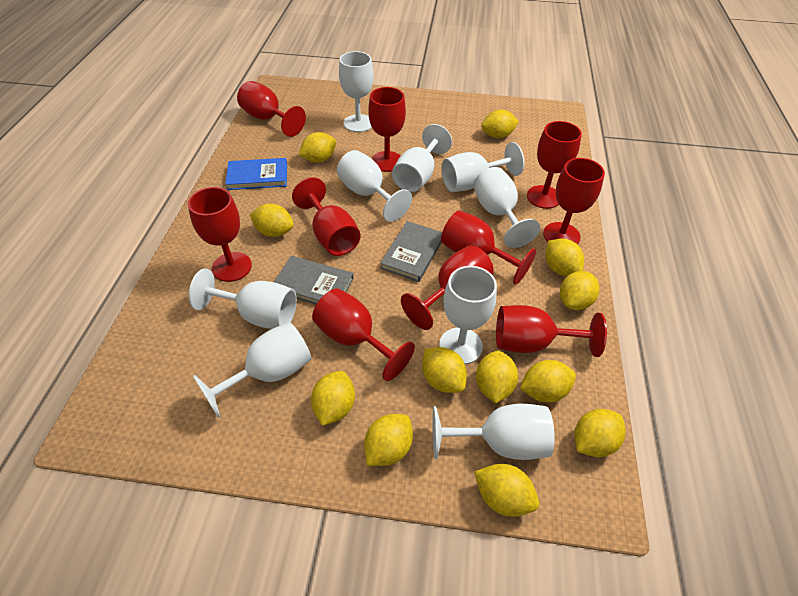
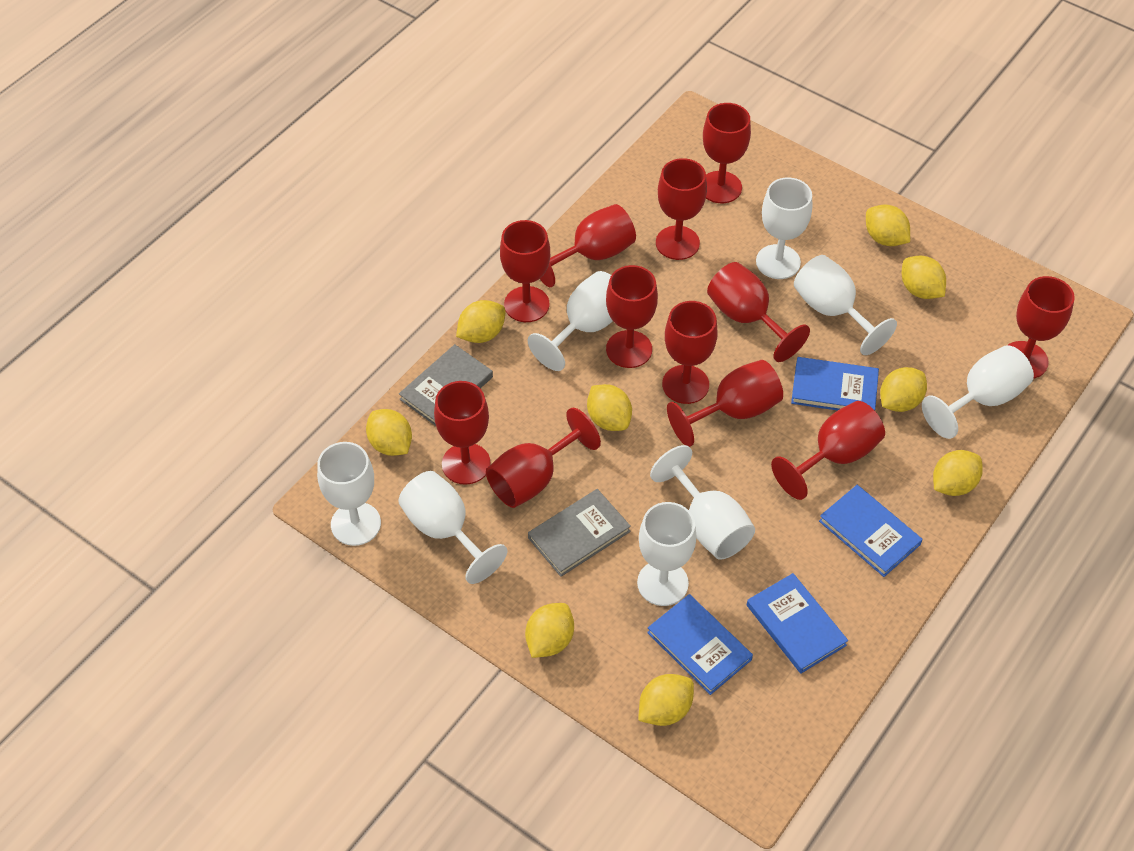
blue book: 1 -> 4
red goblet: 10 -> 12
white goblet: 9 -> 8
yellow lemon: 12 -> 9

